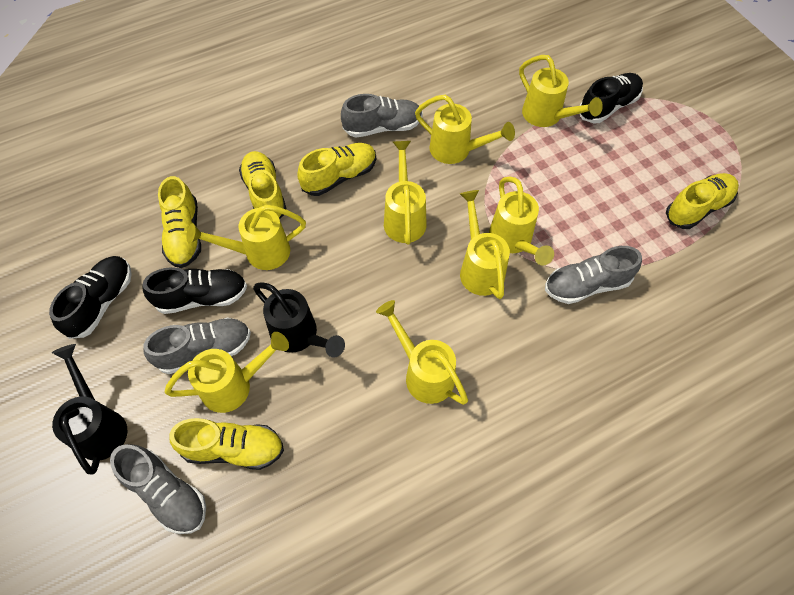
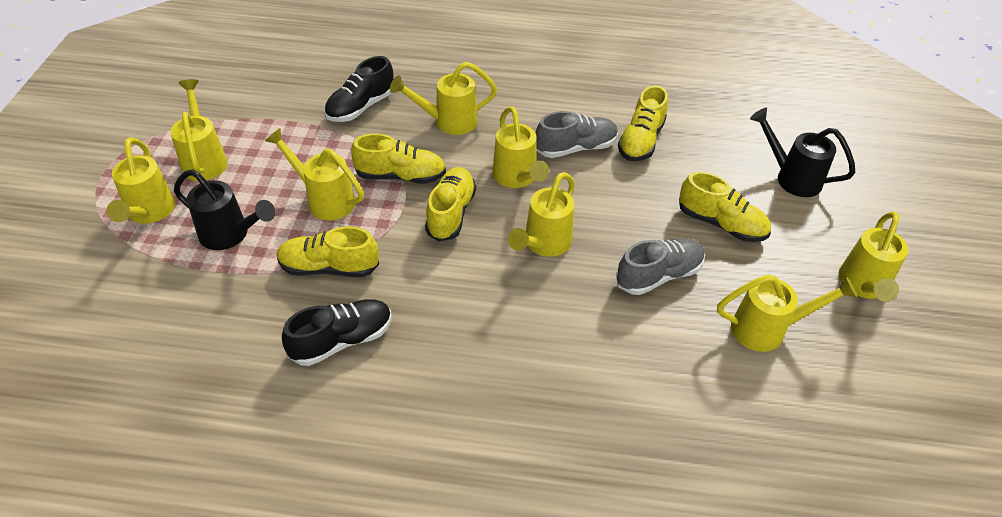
black shoe: 3 -> 2
grey shoe: 4 -> 2

